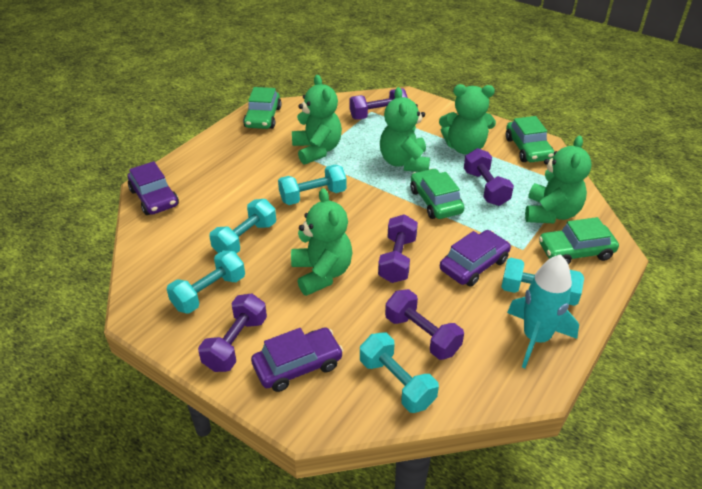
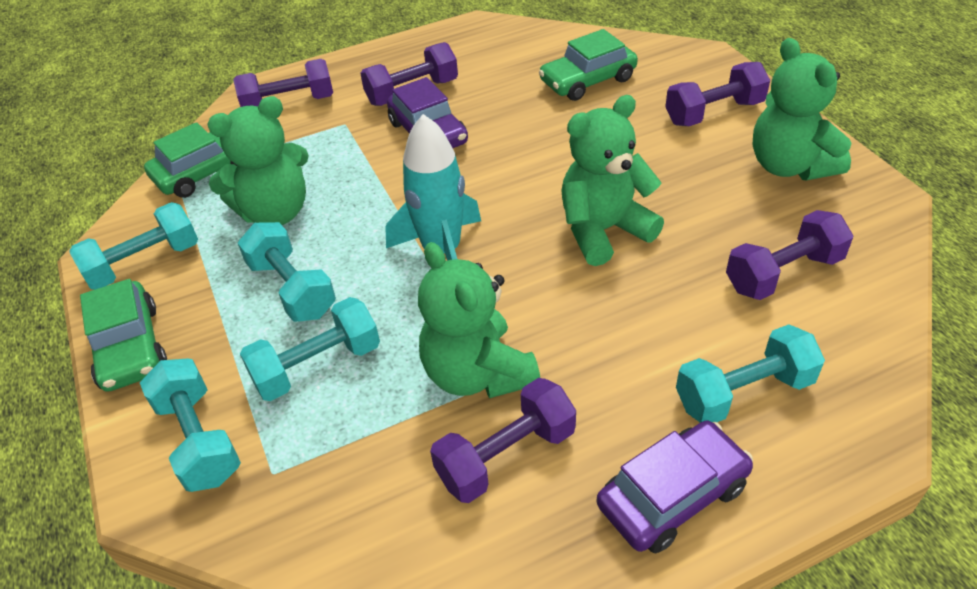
green car: 4 -> 3
green teddy bear: 5 -> 4
purple car: 3 -> 2

